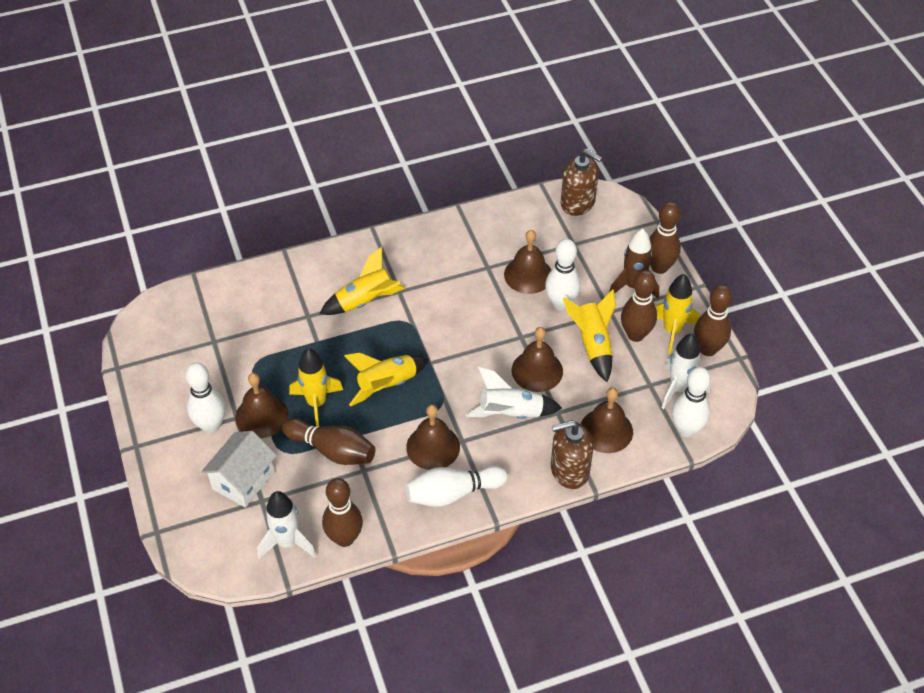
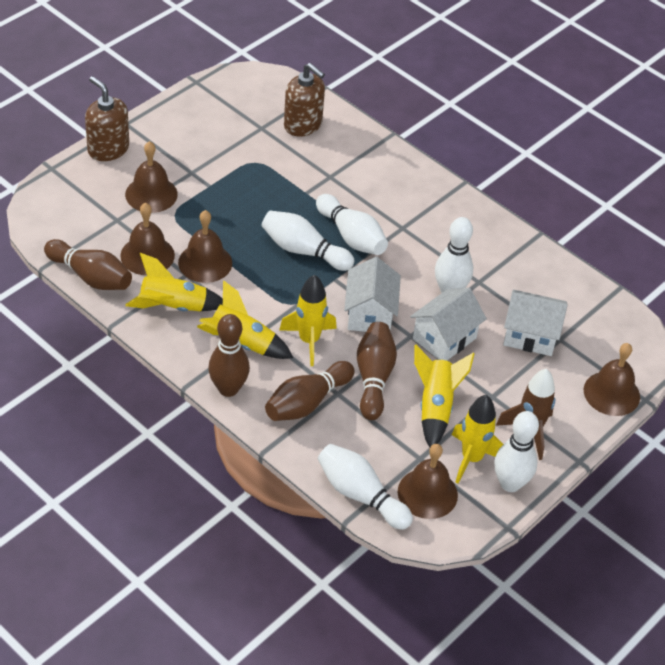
brown bowling pin: 5 -> 4
white bowling pin: 4 -> 5
white house: 1 -> 3
white rocket: 3 -> 0

